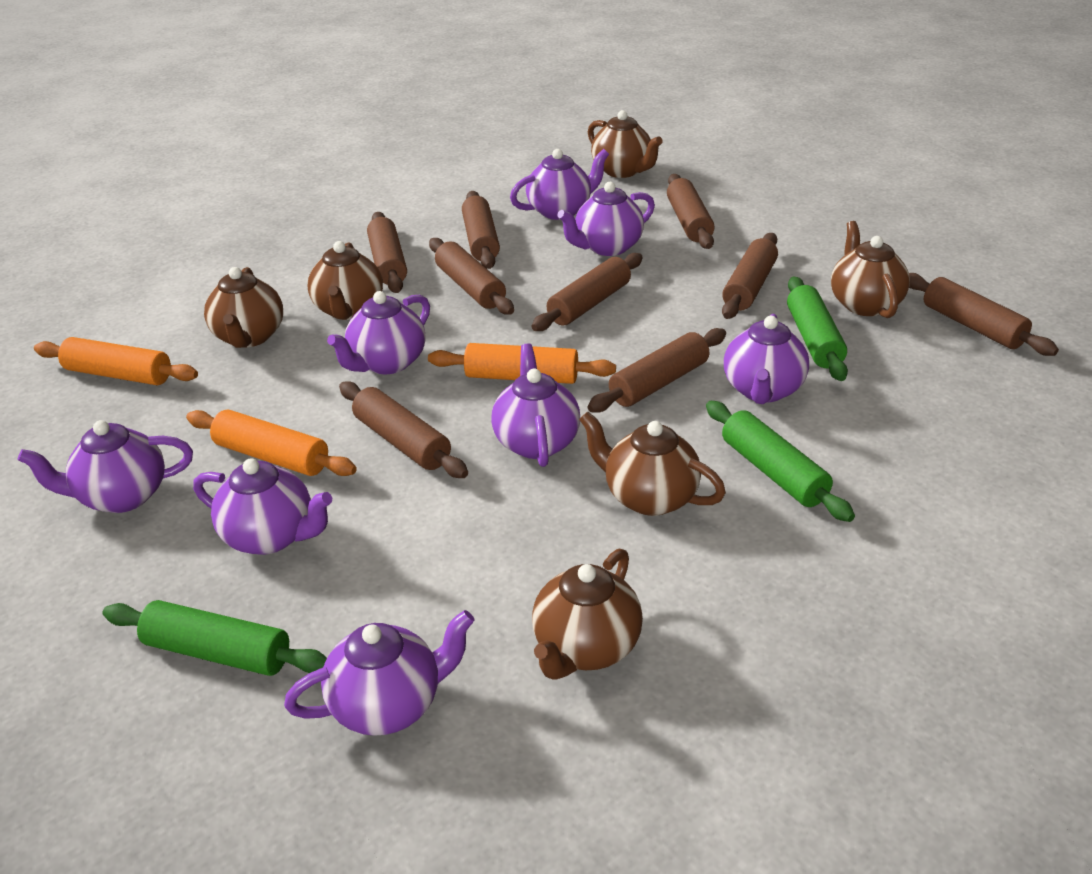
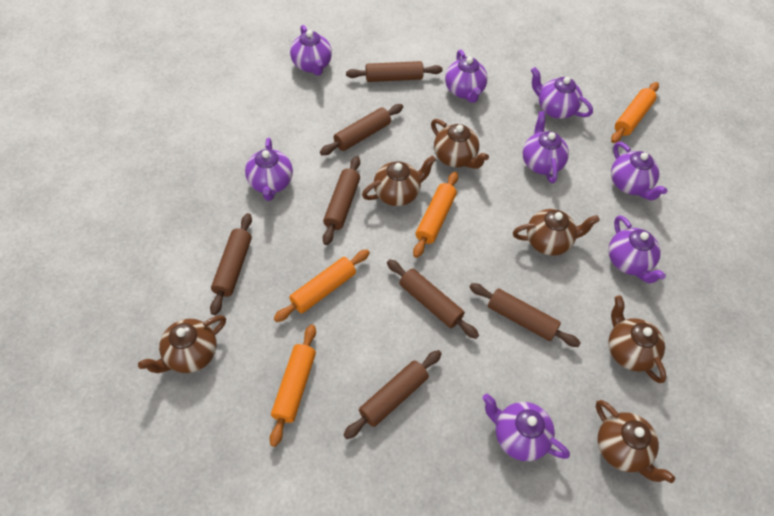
brown rolling pin: 9 -> 7
green rolling pin: 3 -> 0
orange rolling pin: 3 -> 4

